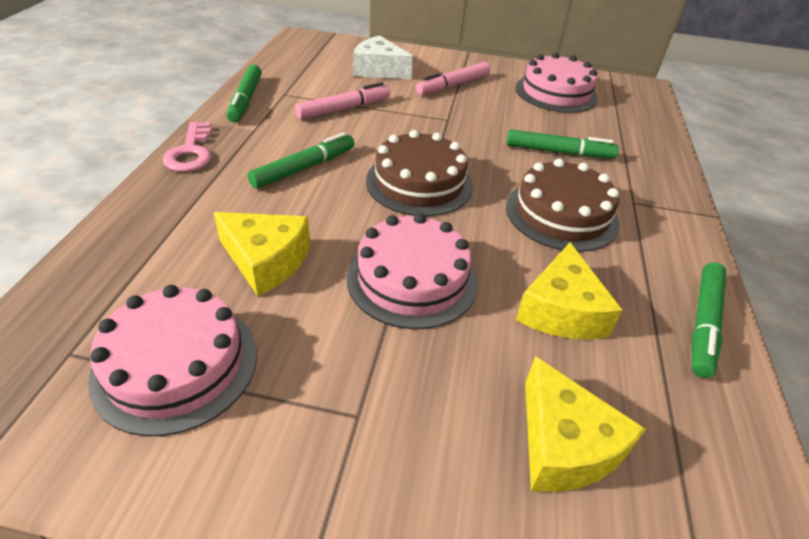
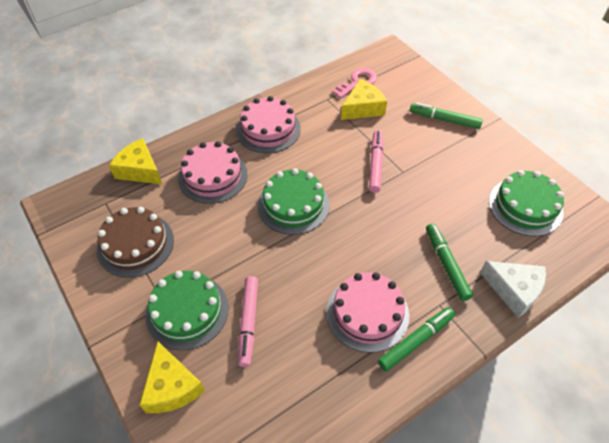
brown cake: 2 -> 1
green cake: 0 -> 3
green marker: 4 -> 3

